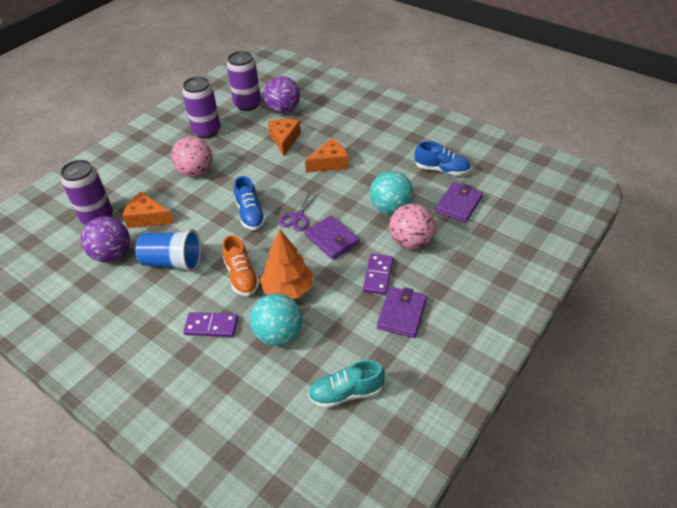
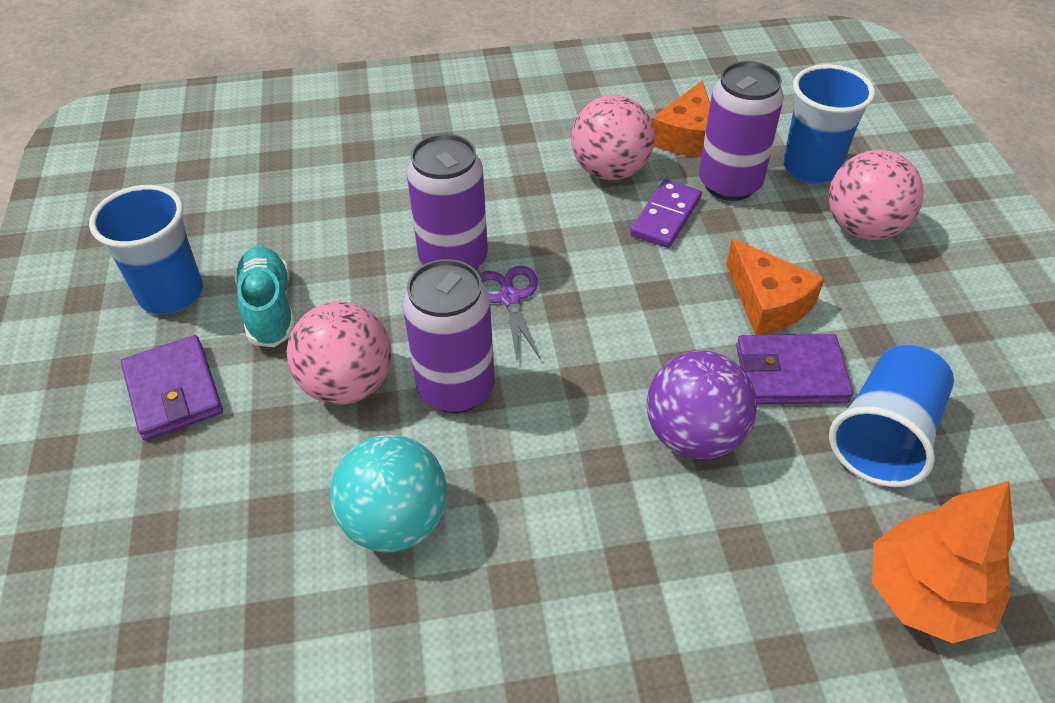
blue cup: 1 -> 3
blue shoe: 2 -> 0
orange cheese: 3 -> 2
orange shoe: 1 -> 0
pink ball: 2 -> 3
purple ball: 2 -> 1
purple domino: 2 -> 1
purple wallet: 3 -> 2
turquoise ball: 2 -> 1

